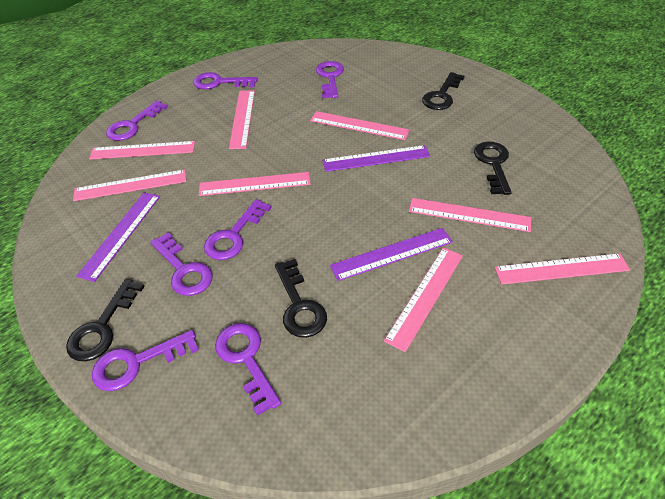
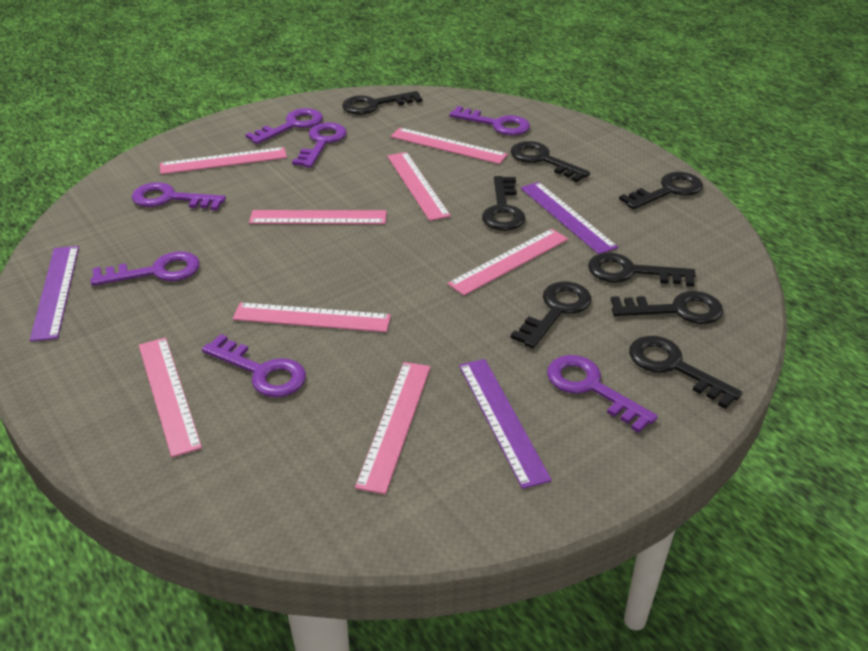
black key: 4 -> 8

